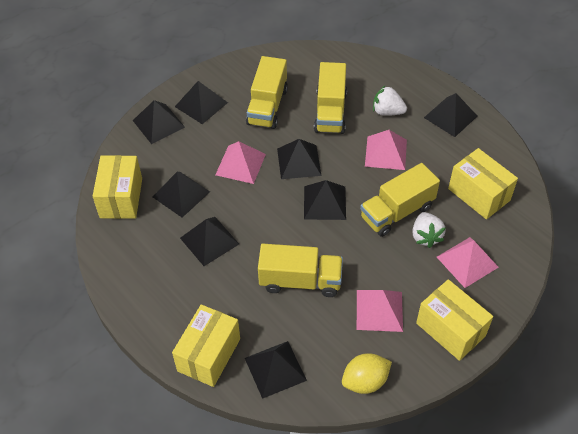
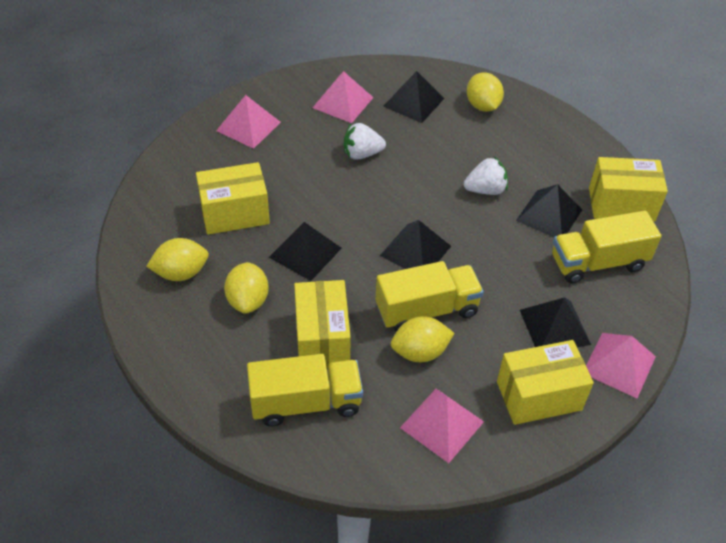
black pyramid: 8 -> 5
yellow lemon: 1 -> 4
yellow truck: 4 -> 3

